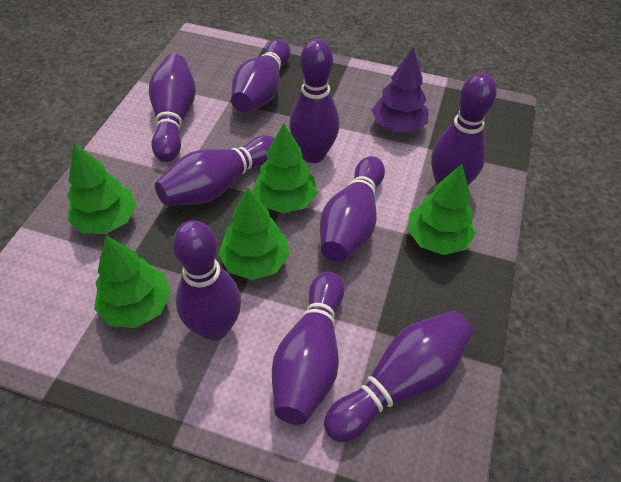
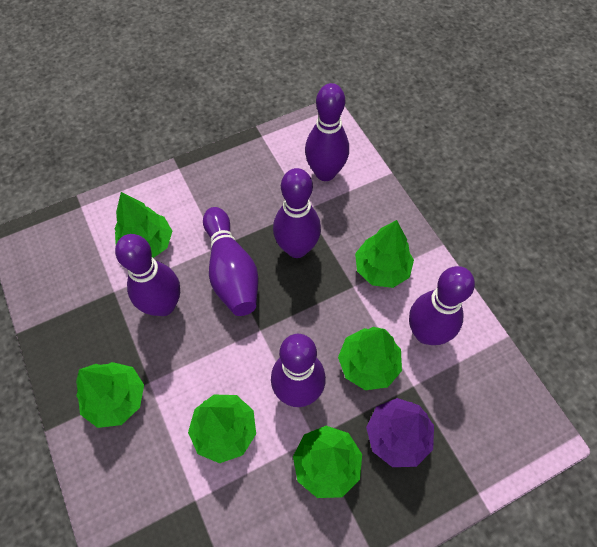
green tree: 5 -> 6
purple bowling pin: 9 -> 6

